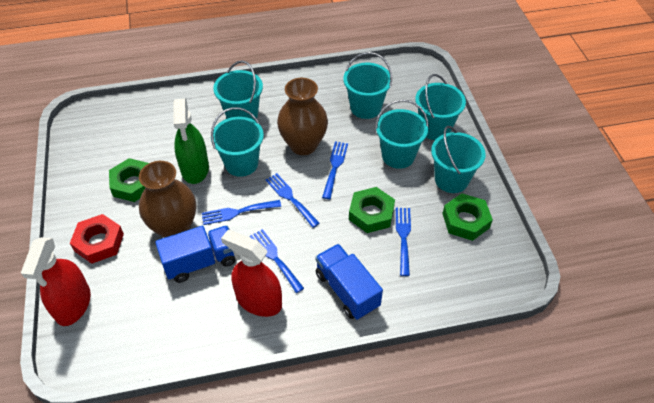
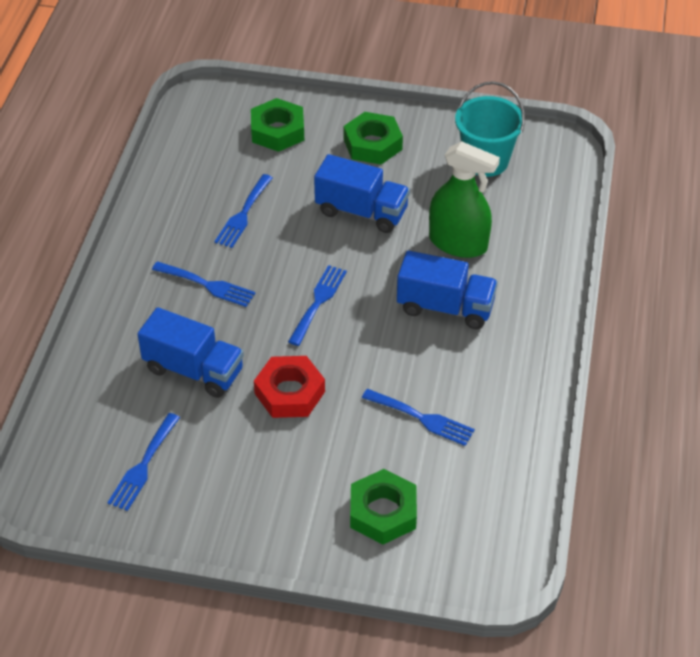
blue truck: 2 -> 3
brown vase: 2 -> 0
red spray bottle: 2 -> 0
turquoise bucket: 6 -> 1

